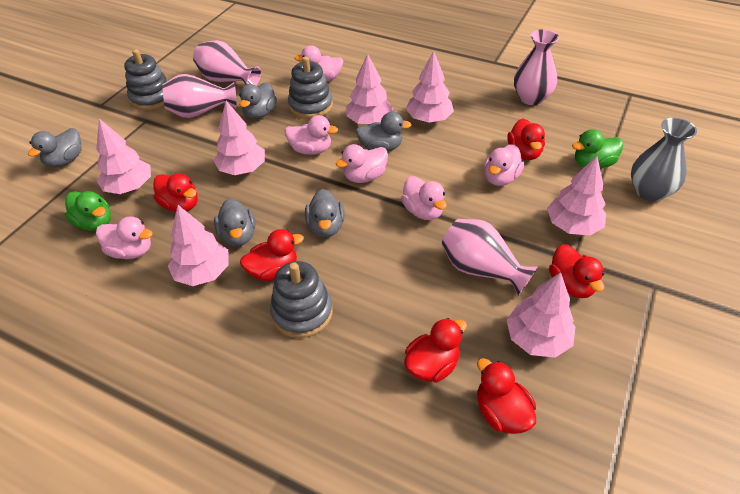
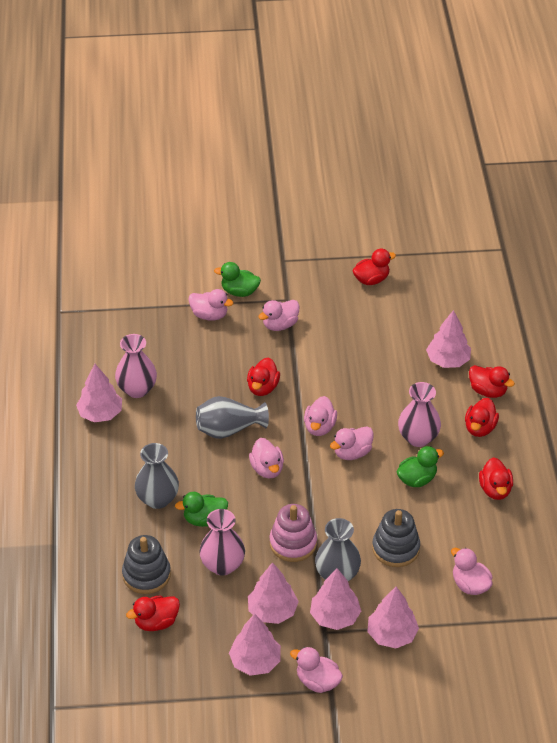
green duck: 2 -> 3
grey duck: 5 -> 0
grey stacking toy: 3 -> 2
grey vase: 1 -> 3
pink duck: 6 -> 7
pink stacking toy: 0 -> 1
pink tree: 7 -> 6
pink vase: 4 -> 3

